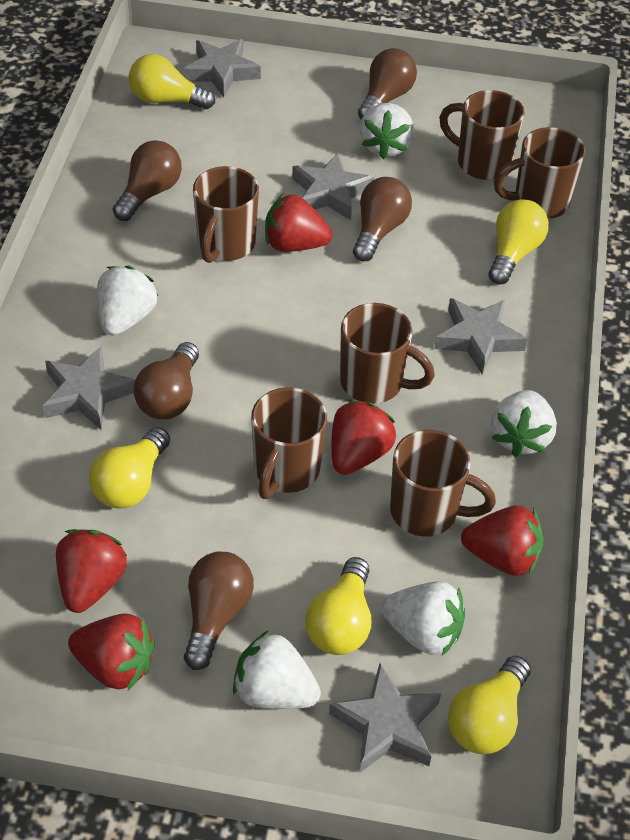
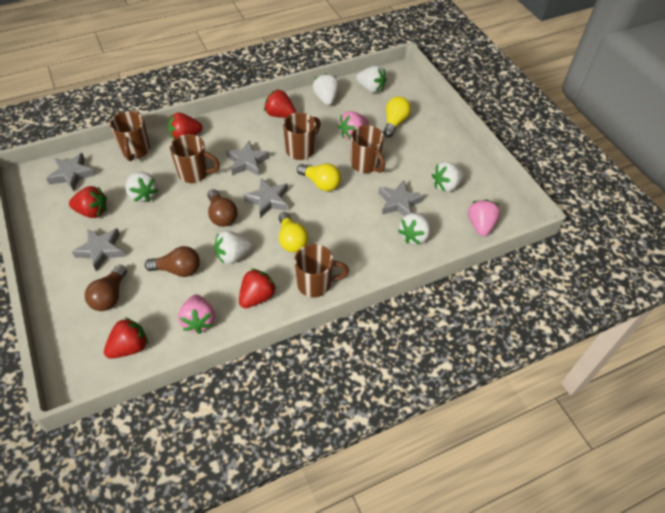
brown light bulb: 5 -> 3
brown mug: 6 -> 5
pink strawberry: 0 -> 3
white strawberry: 5 -> 6
yellow light bulb: 5 -> 3

